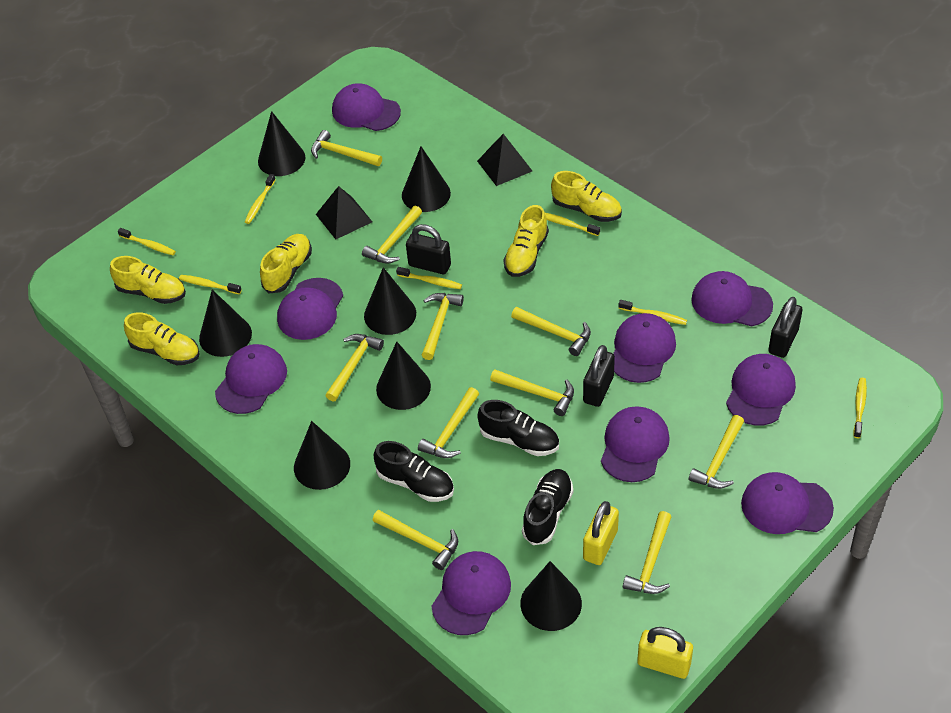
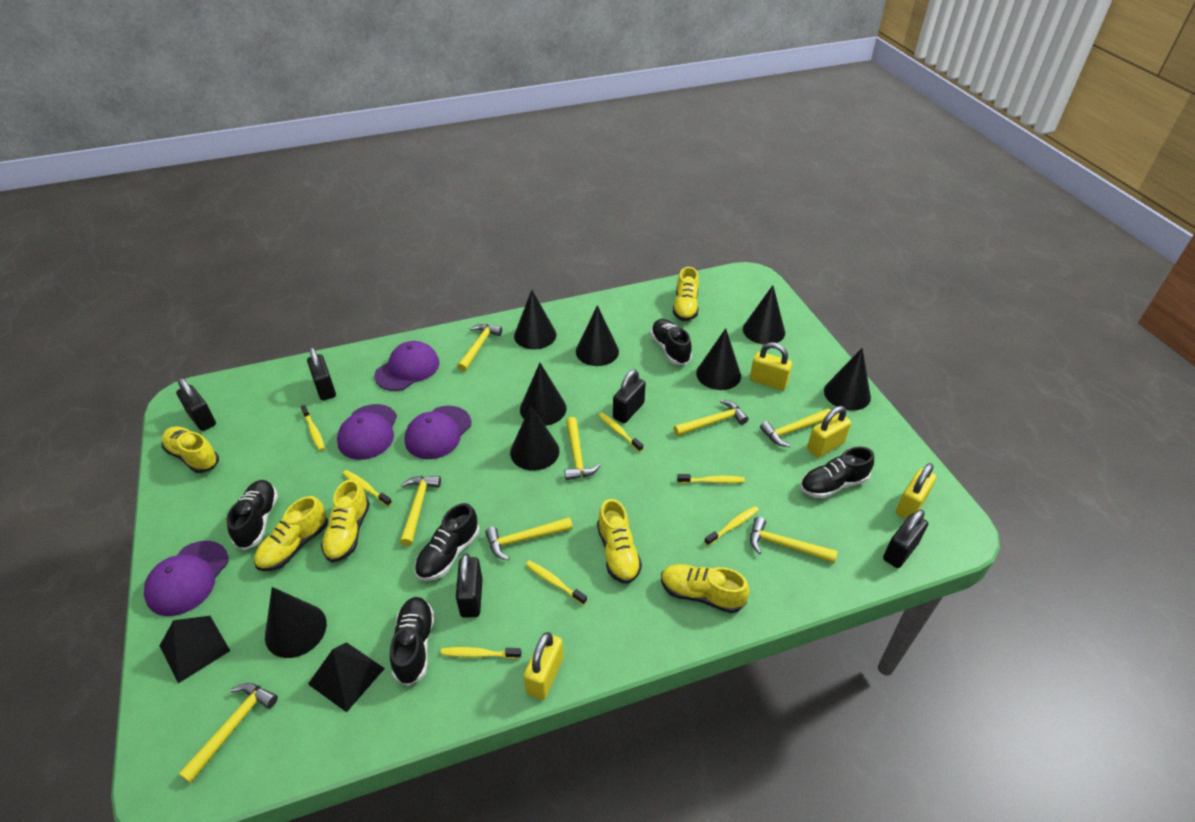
black cone: 7 -> 8
black padlock: 3 -> 5
black shoe: 3 -> 5
purple cap: 9 -> 4
yellow hammer: 10 -> 8
yellow padlock: 2 -> 4
yellow shoe: 5 -> 6

